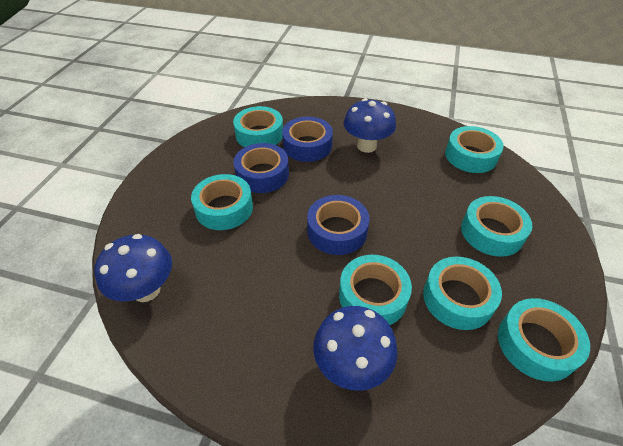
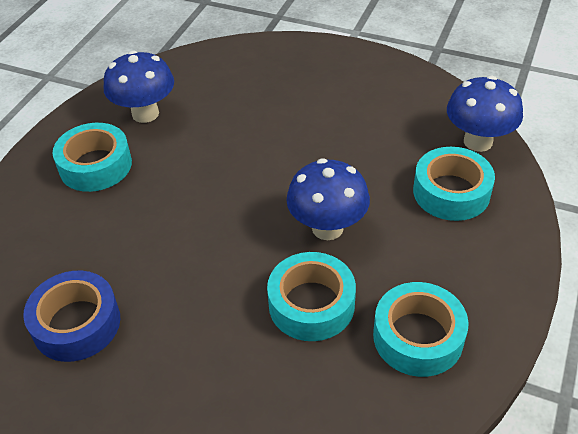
blue tape: 3 -> 1
turquoise tape: 7 -> 4

